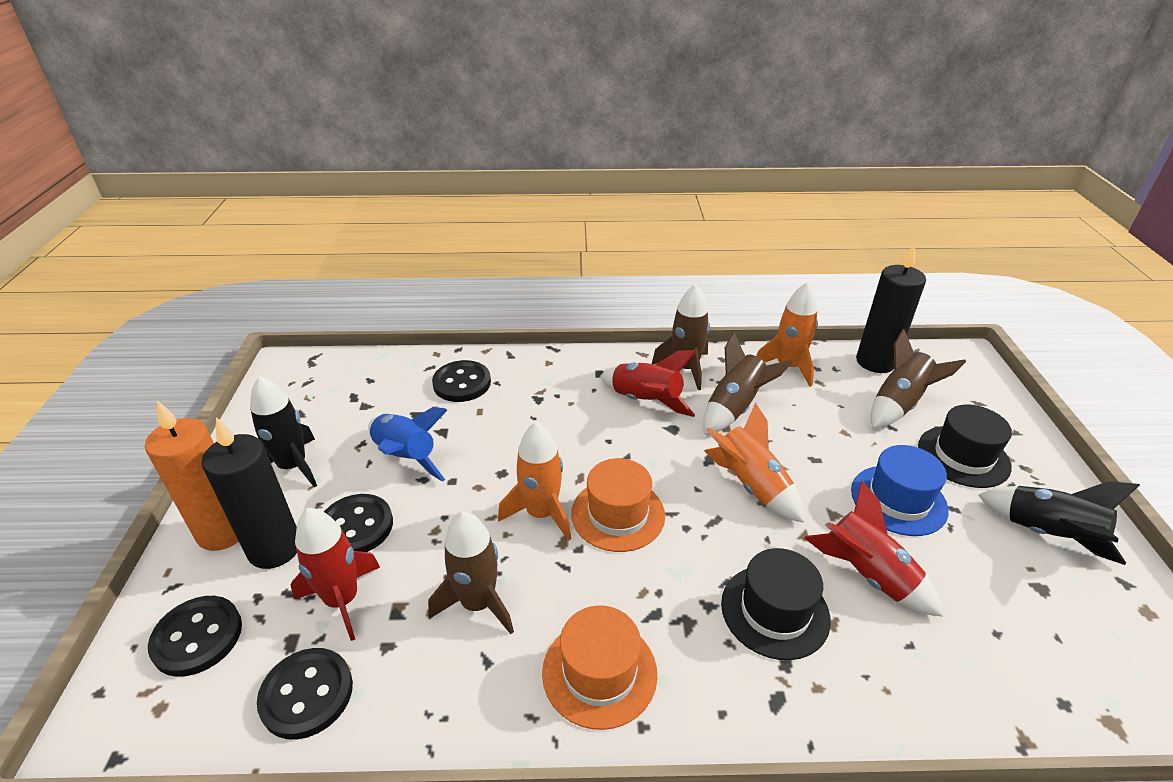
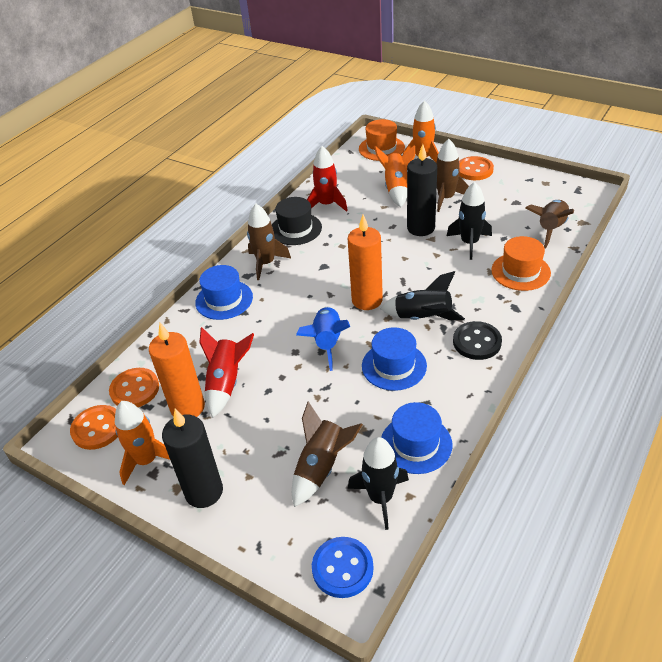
black button: 4 -> 1
black hat: 2 -> 1
black rocket: 2 -> 3
blue button: 0 -> 1
blue hat: 1 -> 3
orange button: 0 -> 3
orange candle: 1 -> 2
red rocket: 3 -> 2

